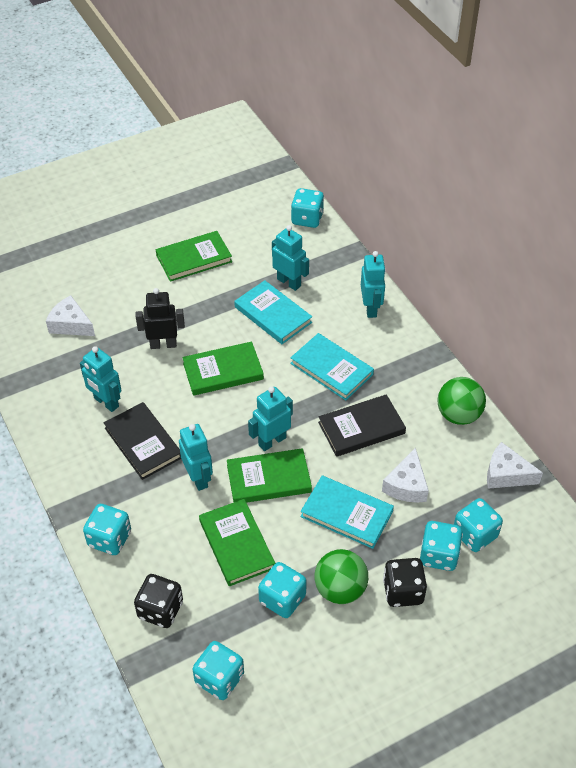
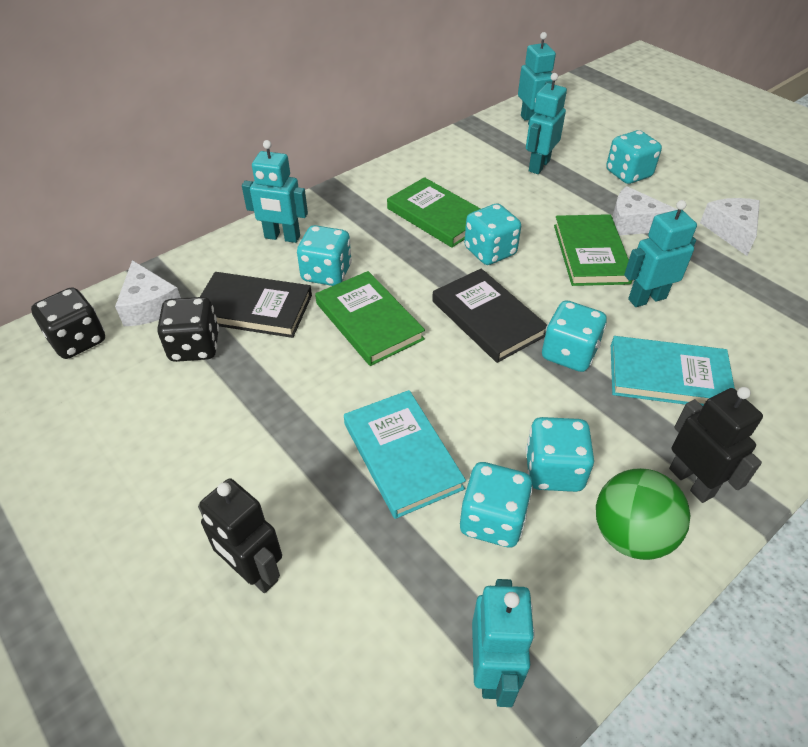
black robot: 1 -> 2
green ball: 2 -> 1
green book: 4 -> 3
turquoise book: 3 -> 2

